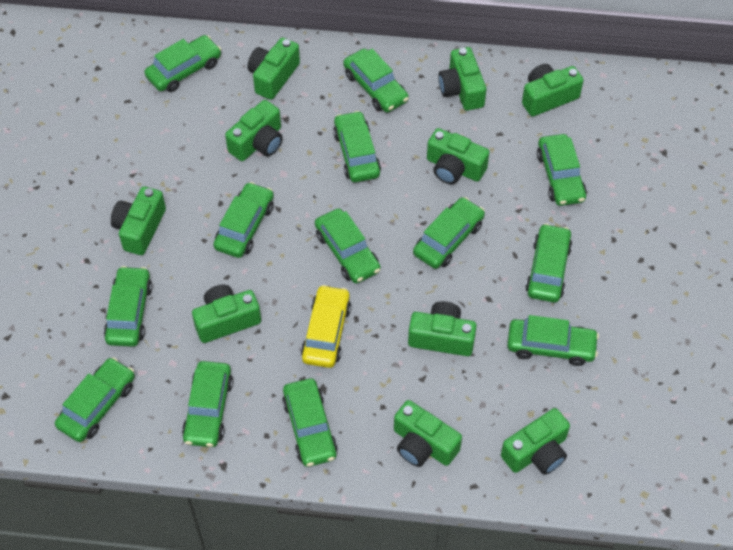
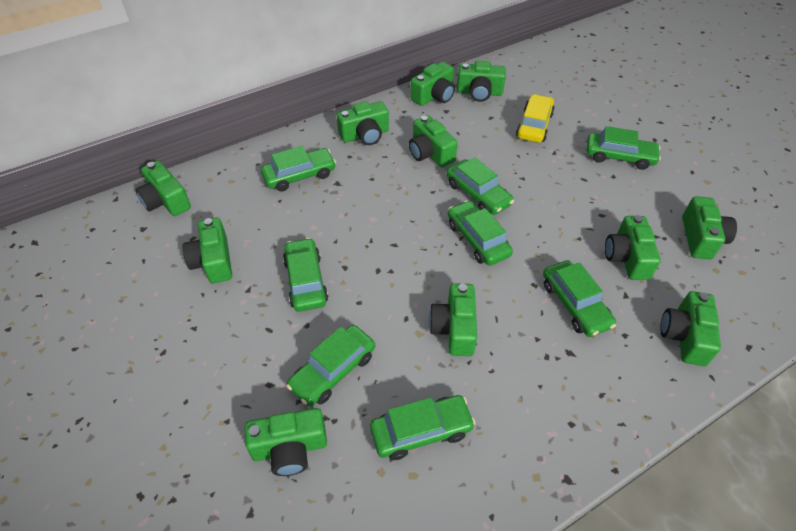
green camera: 10 -> 11
green car: 13 -> 8

